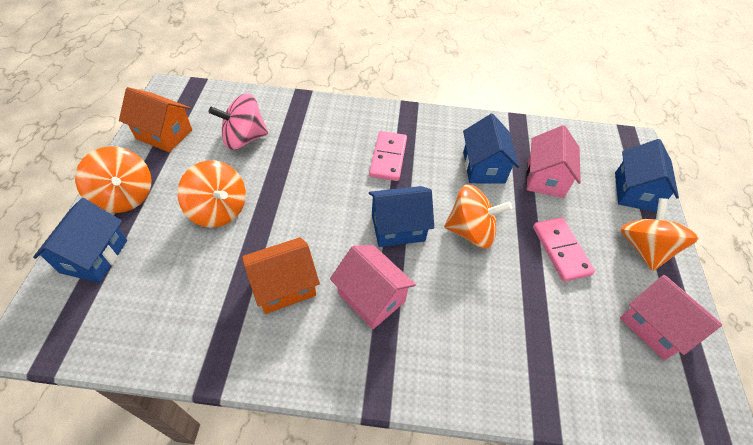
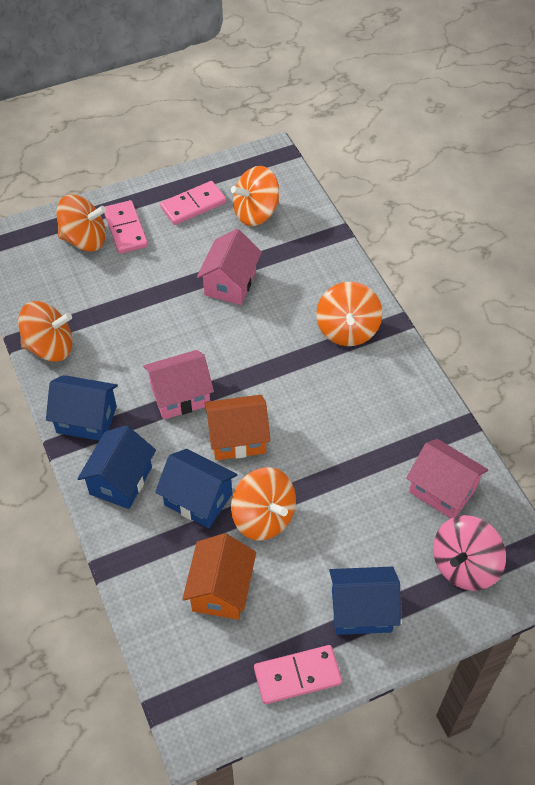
orange spinning top: 4 -> 5
pink domino: 2 -> 3

